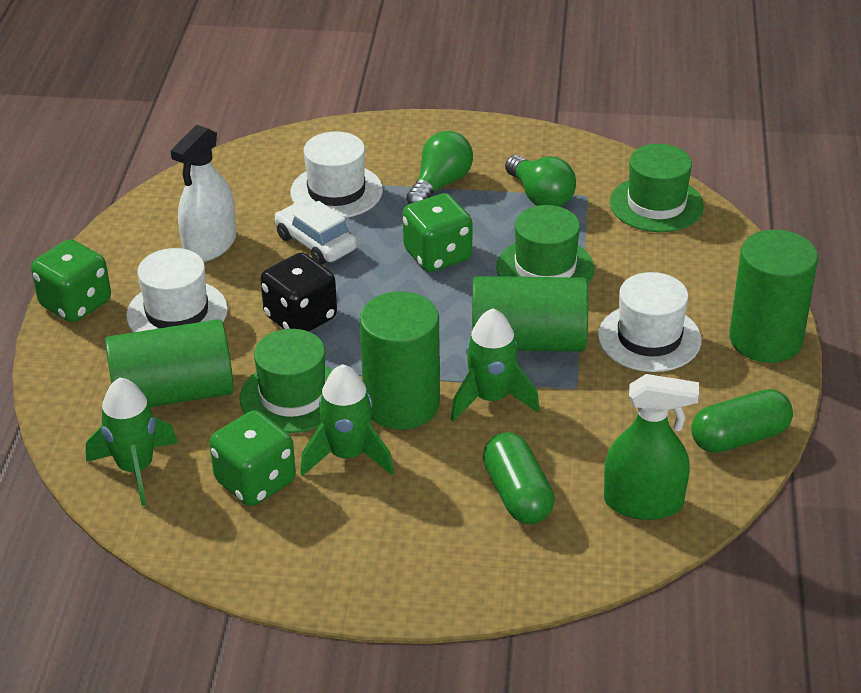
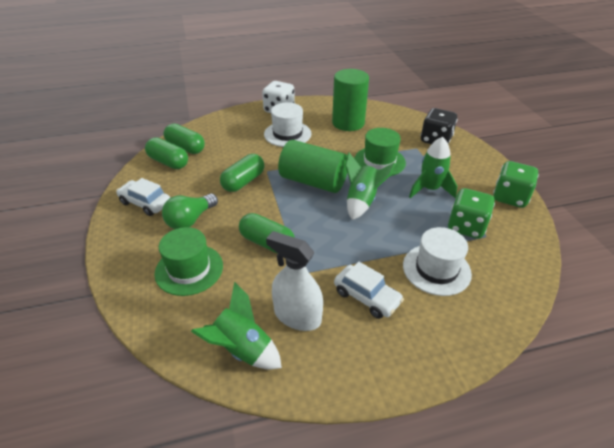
green capsule: 2 -> 4
green cylinder: 4 -> 2
green dice: 3 -> 2
green hat: 3 -> 2
green light bulb: 2 -> 1
green spray bottle: 1 -> 0
white car: 1 -> 2
white dice: 0 -> 1
white hat: 3 -> 2

